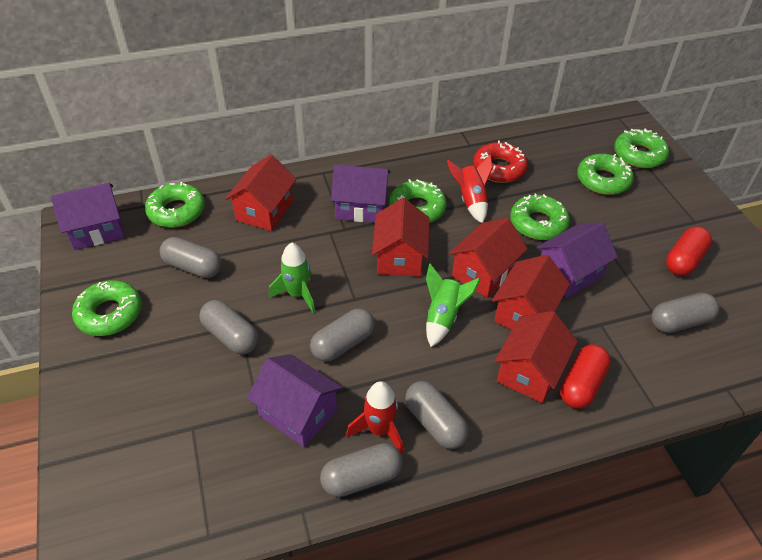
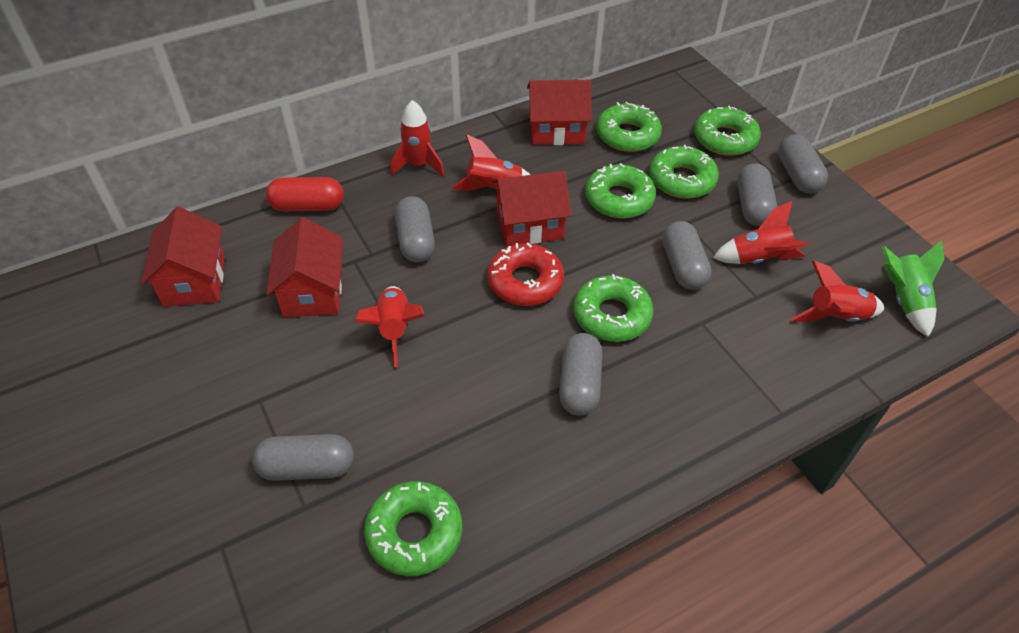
green rocket: 2 -> 1
purple house: 4 -> 0
red capsule: 2 -> 1
red house: 5 -> 4
red rocket: 2 -> 5

